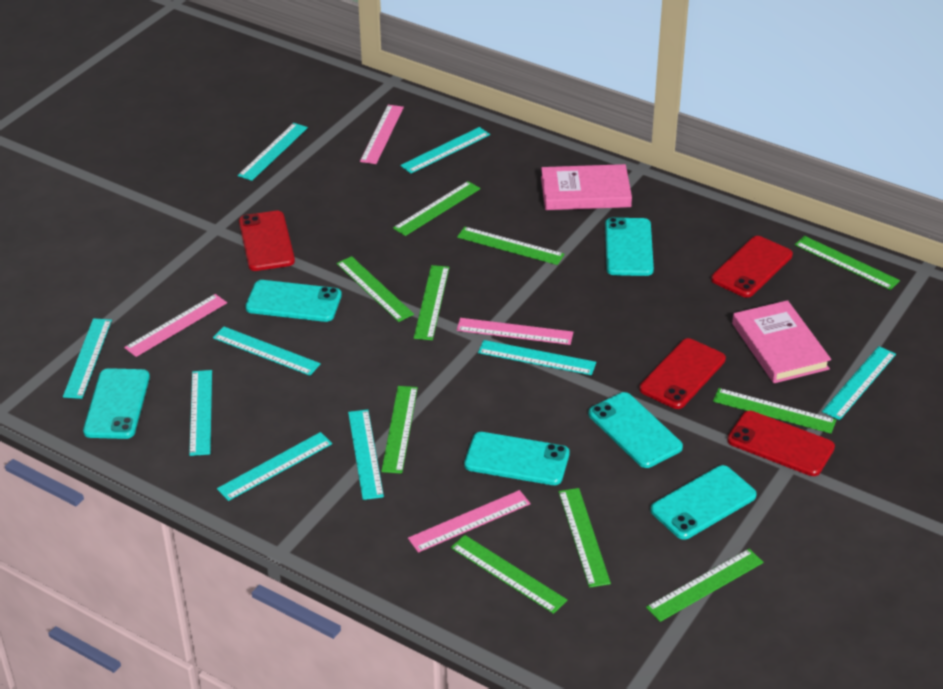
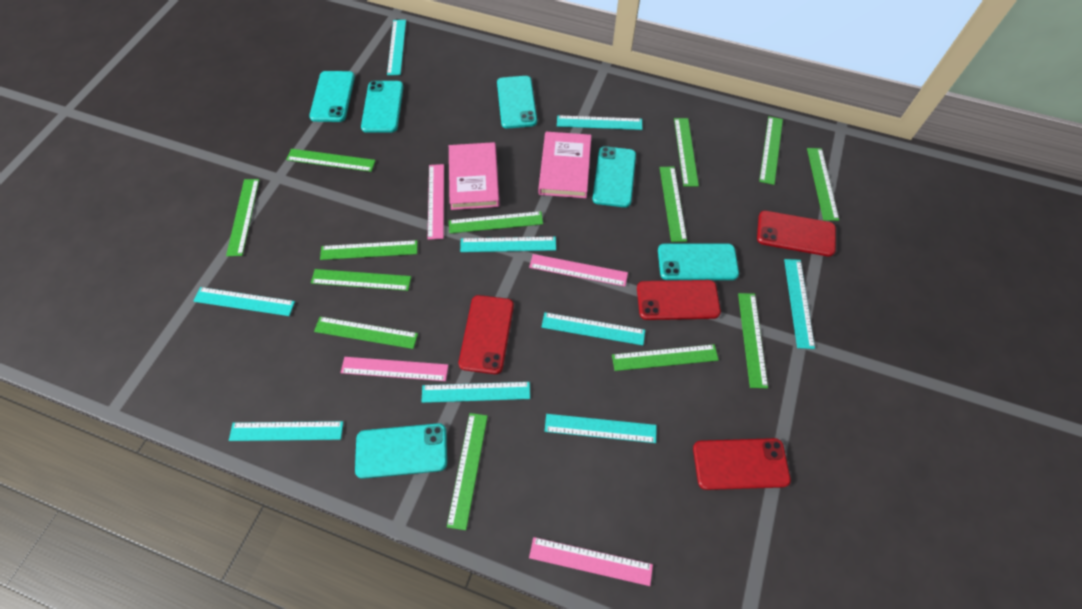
green ruler: 10 -> 13

